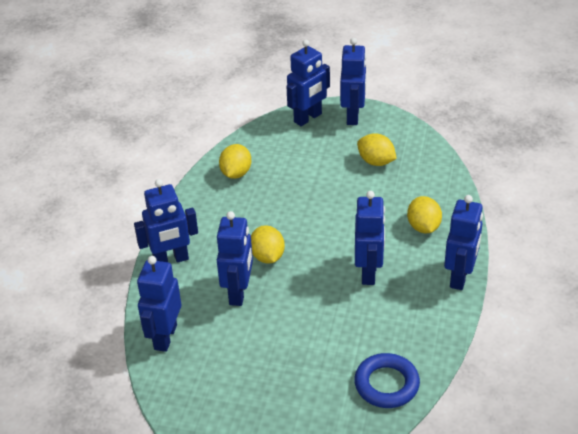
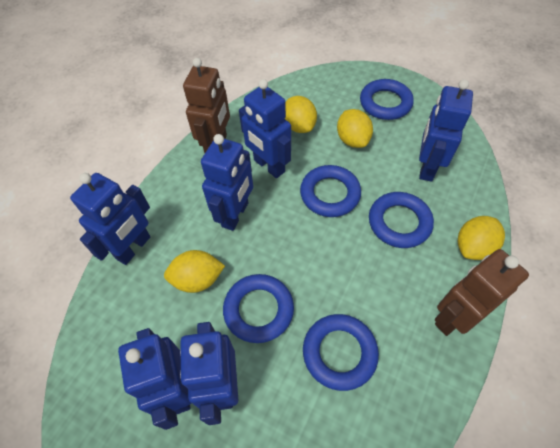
blue ring: 1 -> 5
blue robot: 7 -> 6
brown robot: 0 -> 2

